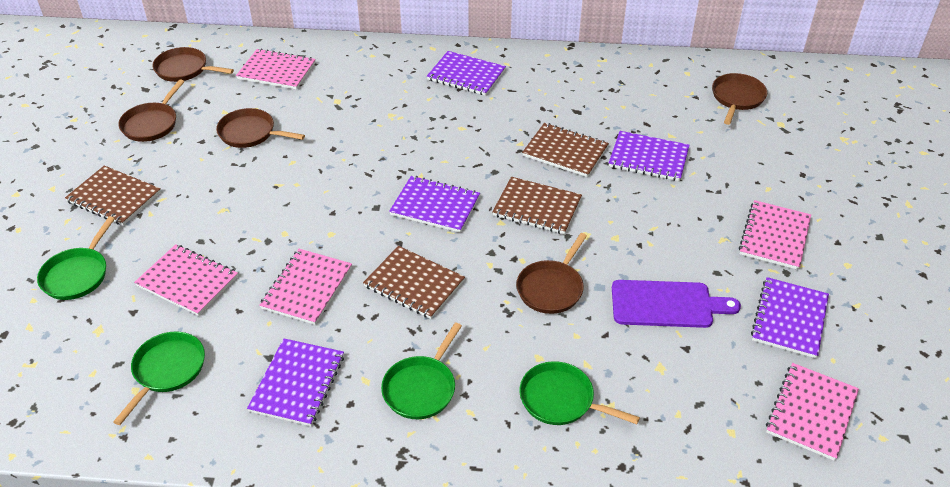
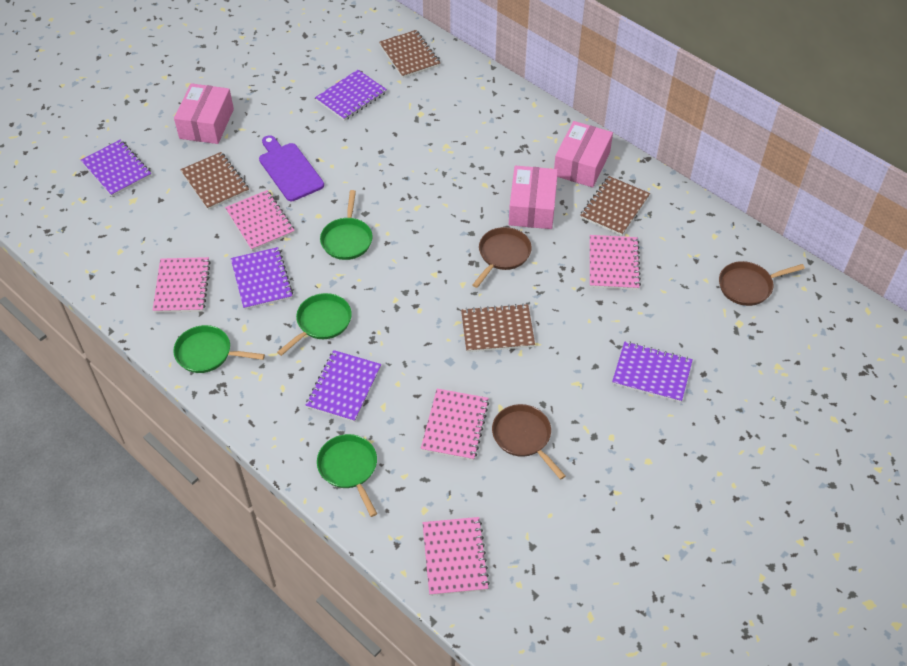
brown pan: 5 -> 3
pink box: 0 -> 3

